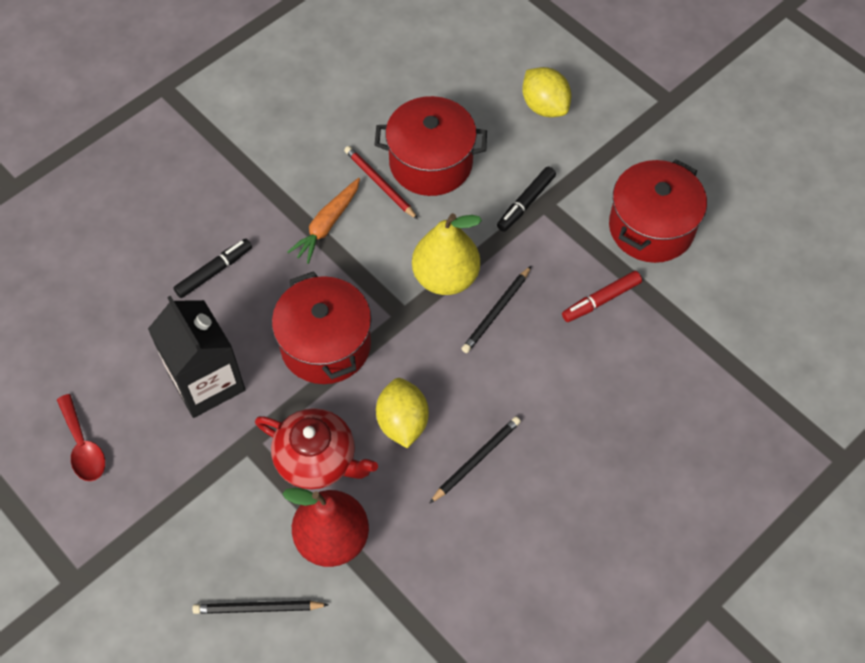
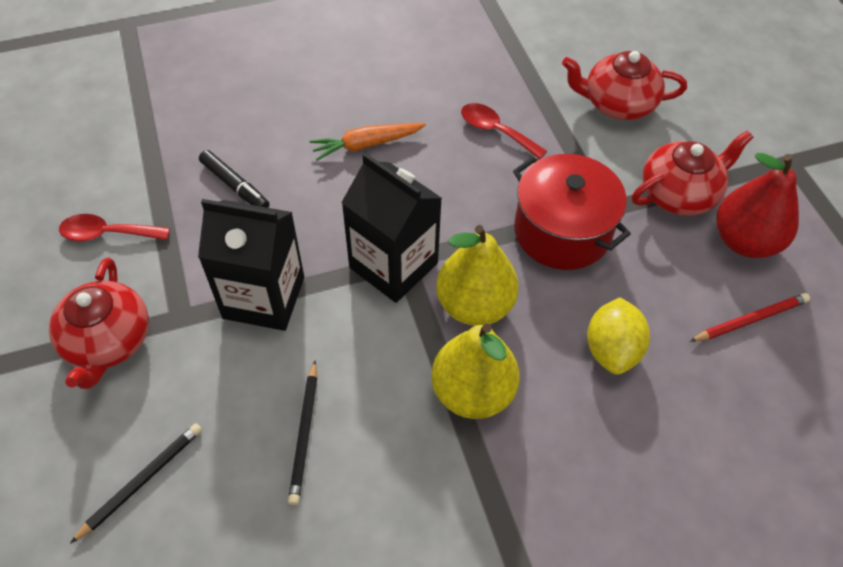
black carton: 1 -> 2
black marker: 2 -> 1
black pencil: 3 -> 2
red marker: 1 -> 0
red pot: 3 -> 1
red spoon: 1 -> 2
red teapot: 1 -> 3
yellow lemon: 2 -> 1
yellow pear: 1 -> 2

